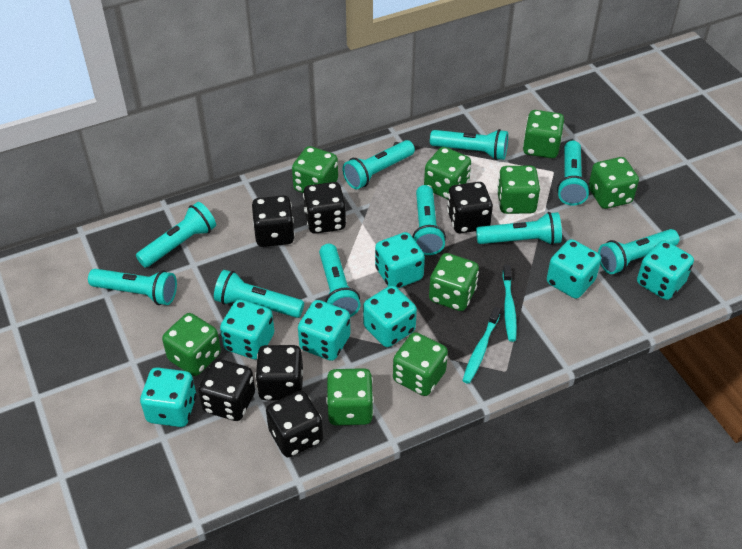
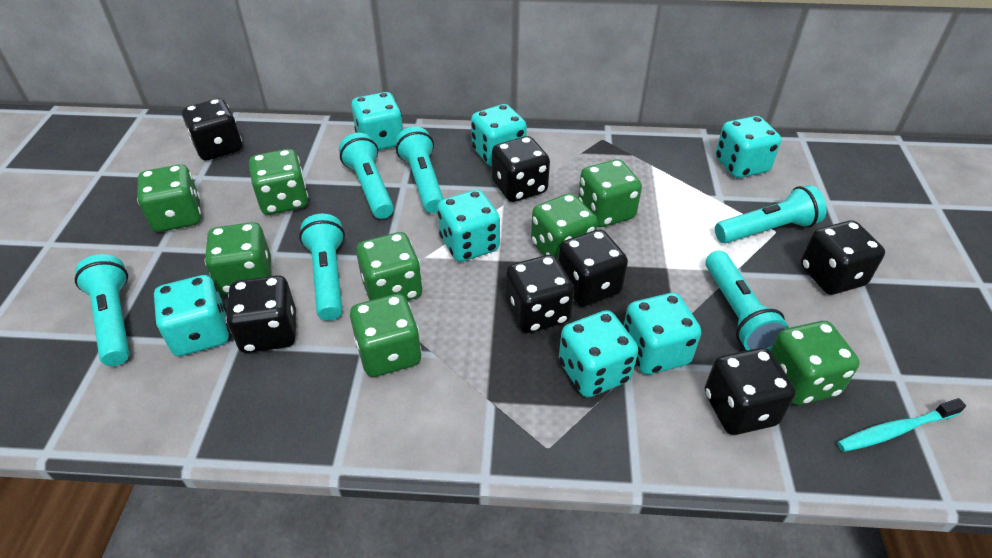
black dice: 6 -> 7
green dice: 9 -> 8
turquoise flashlight: 10 -> 6
turquoise toothbrush: 2 -> 1

